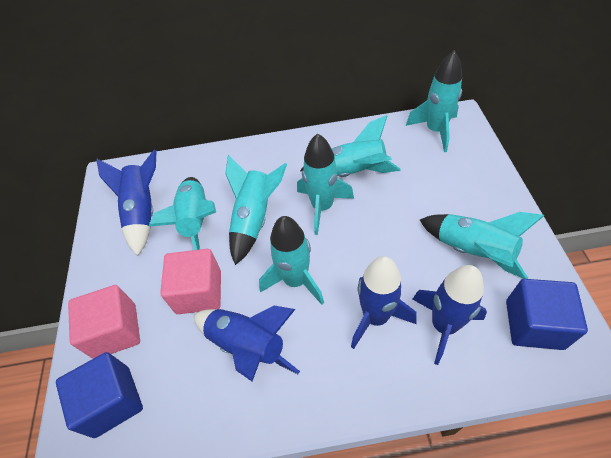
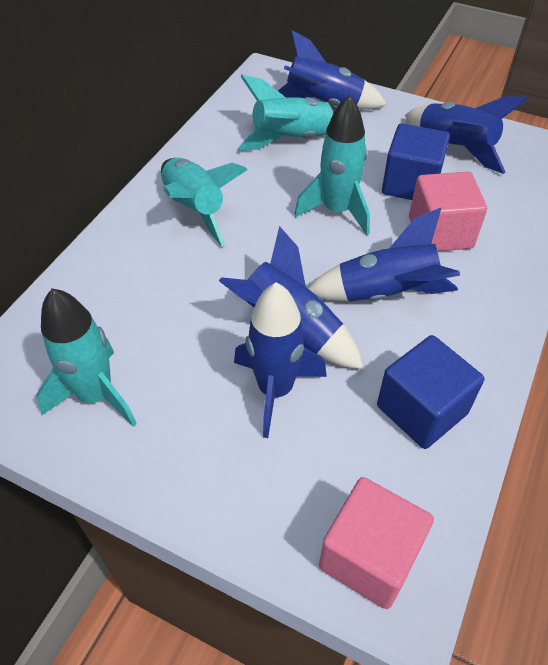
blue rocket: 4 -> 5
turquoise rocket: 7 -> 4

